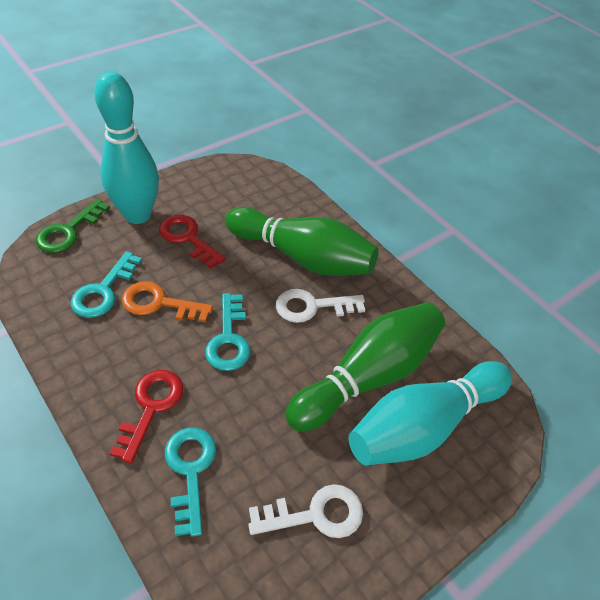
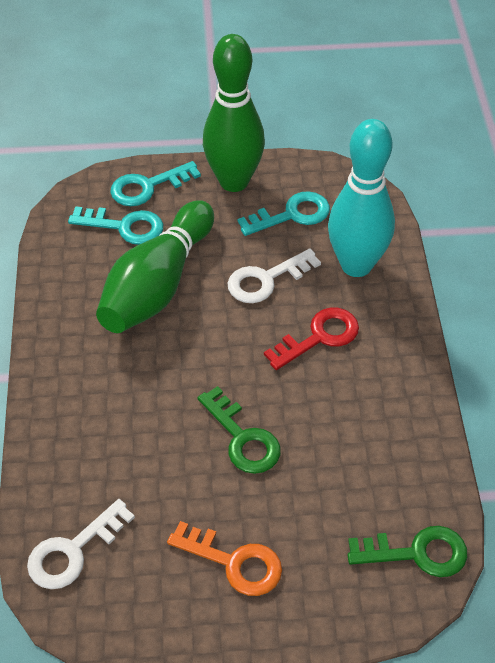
green key: 1 -> 2
red key: 2 -> 1
turquoise bowling pin: 2 -> 1

